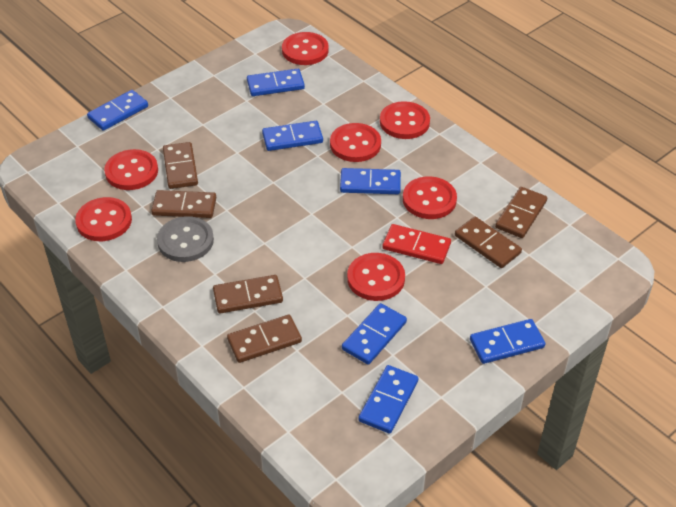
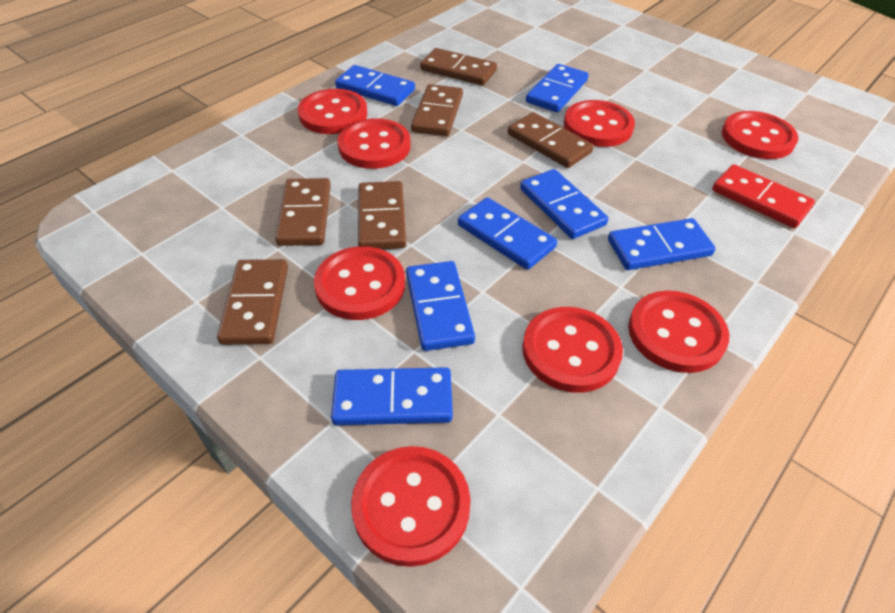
grey button: 1 -> 0
red button: 7 -> 8

